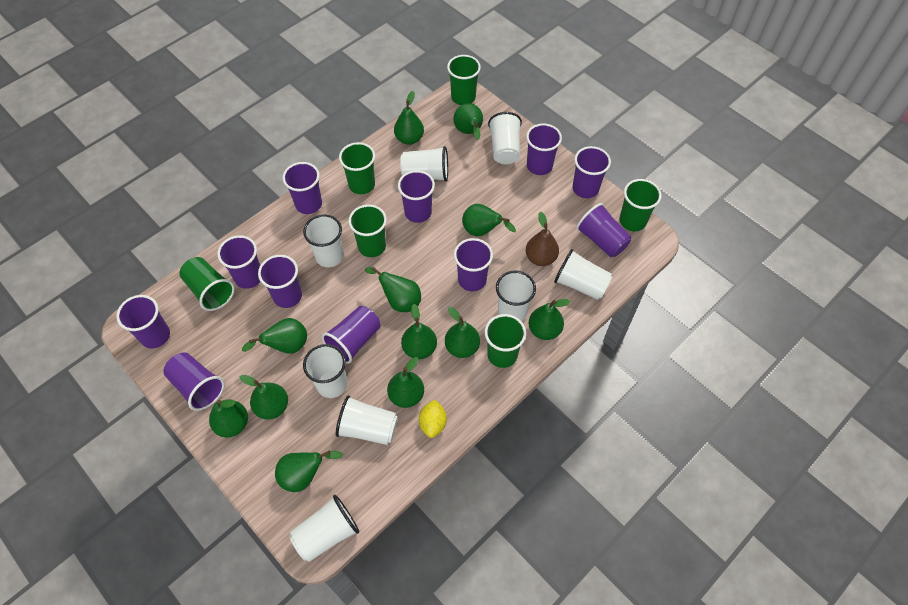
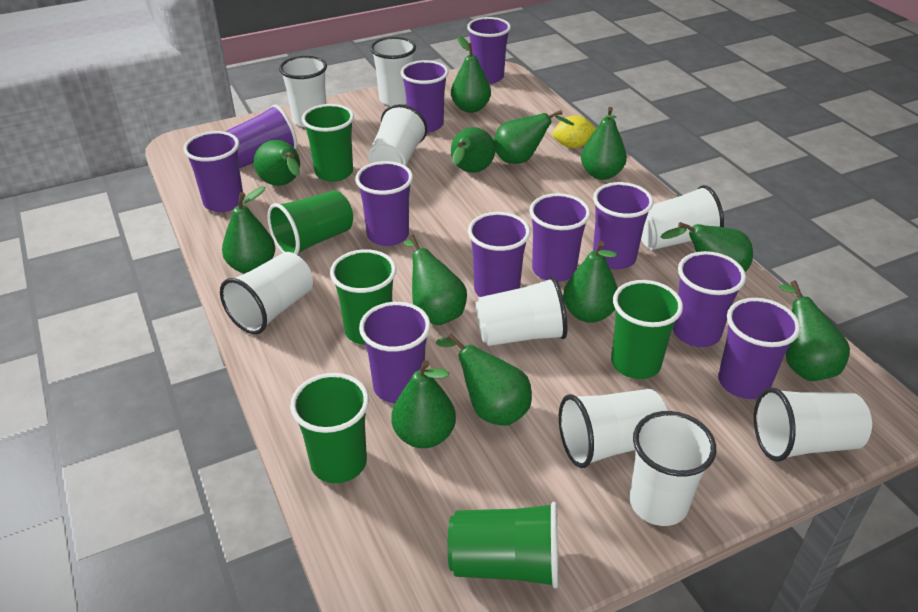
brown pear: 1 -> 0
white cup: 8 -> 9

